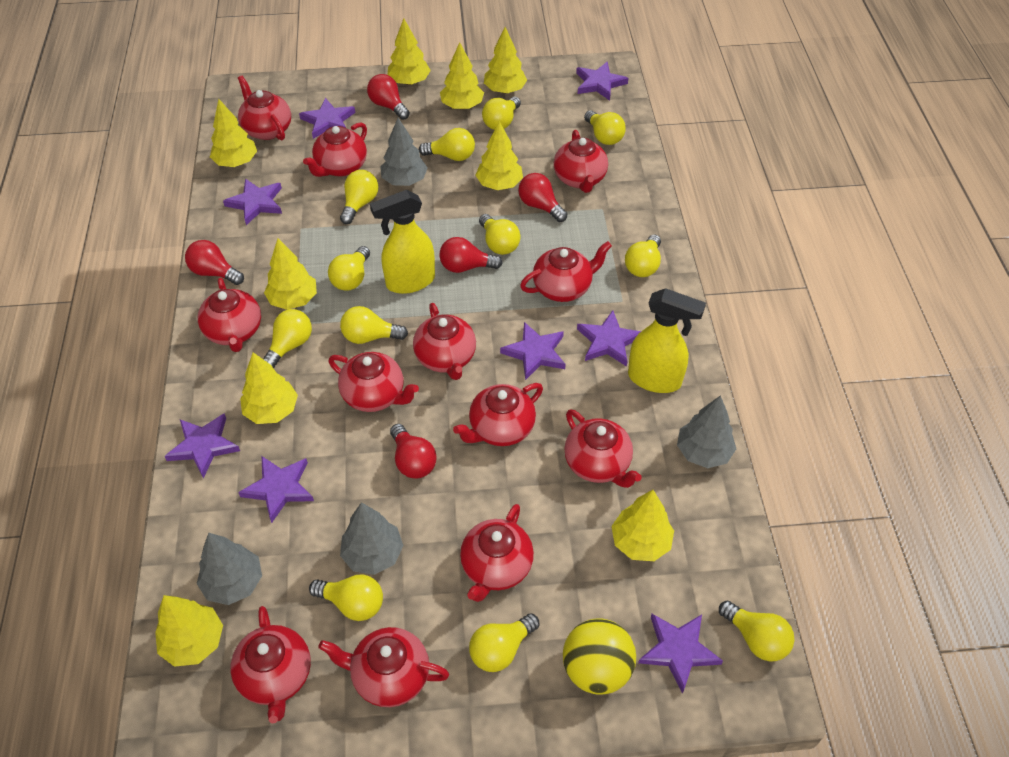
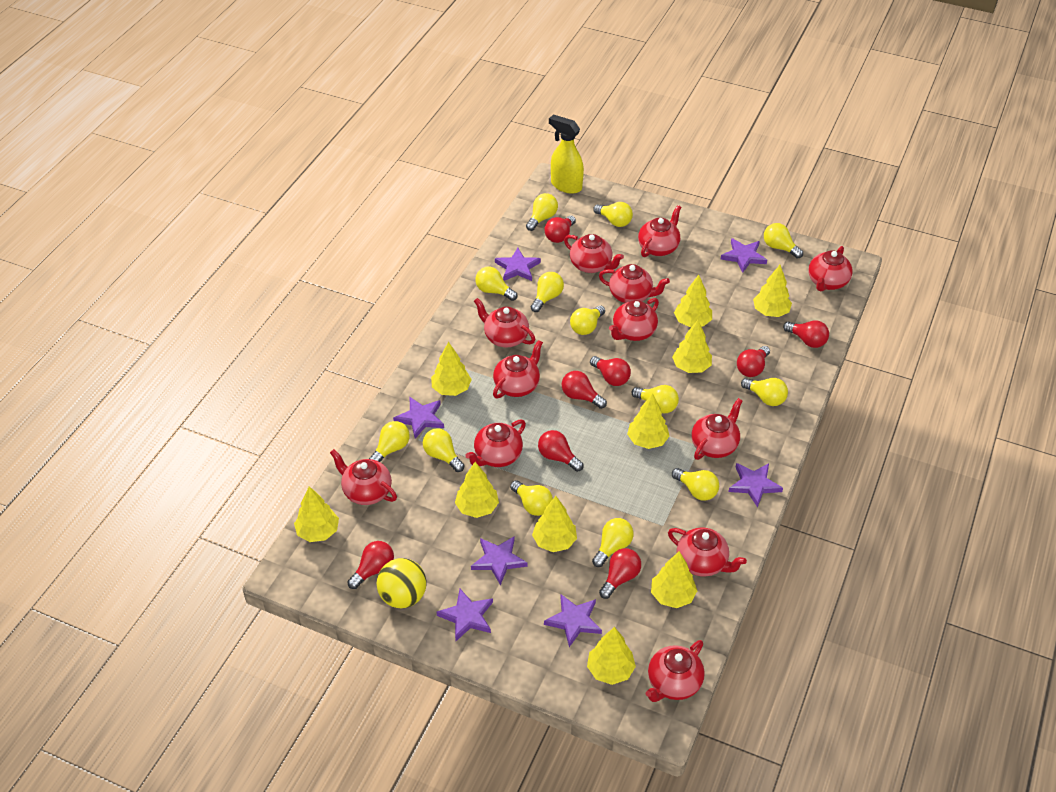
grey tree: 4 -> 0
purple star: 8 -> 7
red light bulb: 5 -> 8
yellow light bulb: 12 -> 13
yellow spray bottle: 2 -> 1
yellow tree: 9 -> 10

